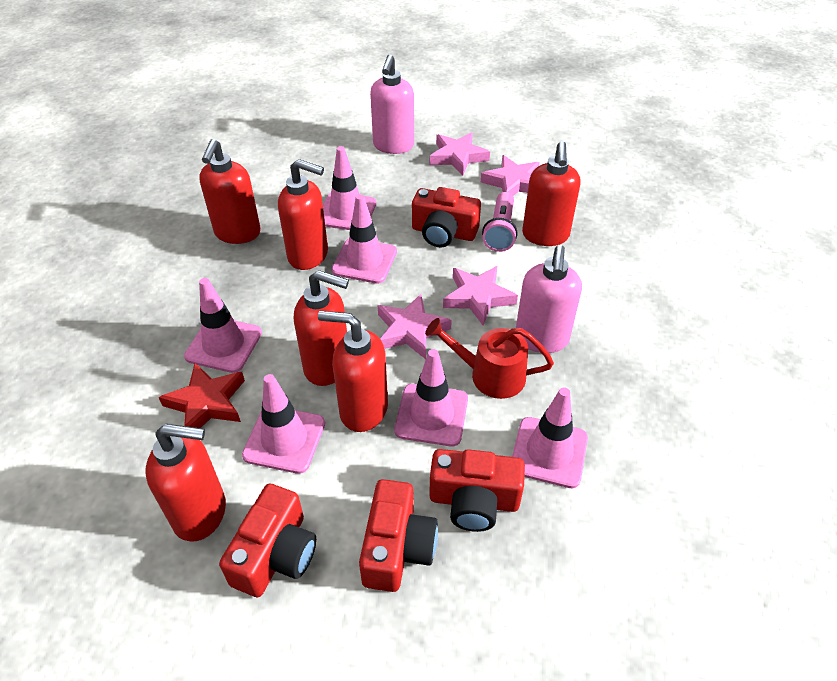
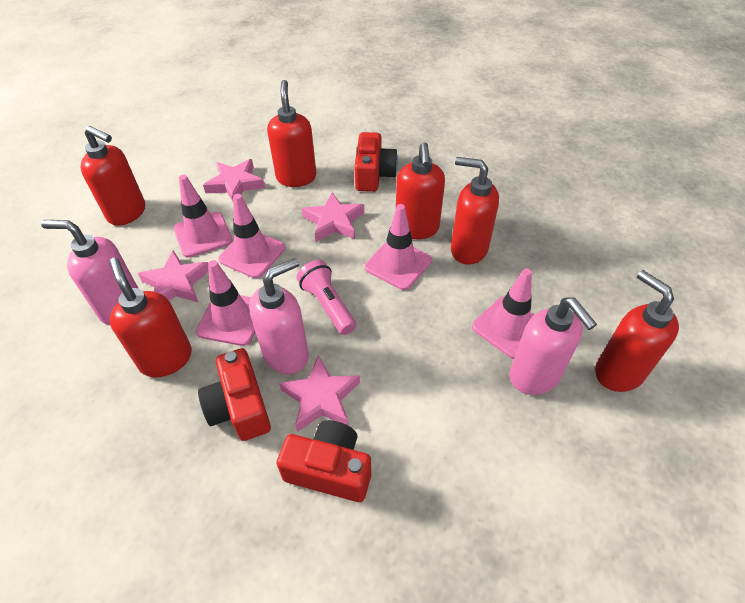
pink soap dispenser: 2 -> 3
pink traffic cone: 6 -> 5
red camera: 4 -> 3
red star: 1 -> 0
red watering can: 1 -> 0

